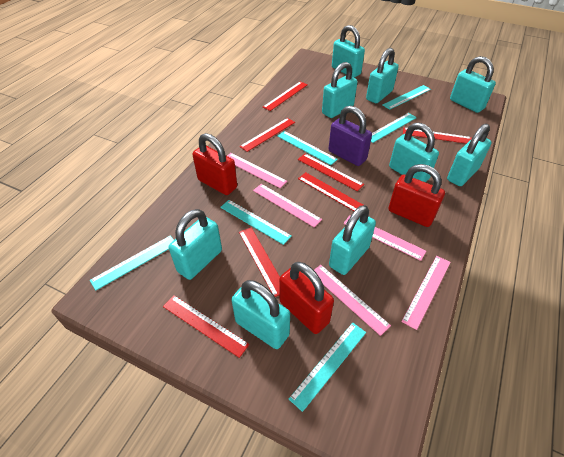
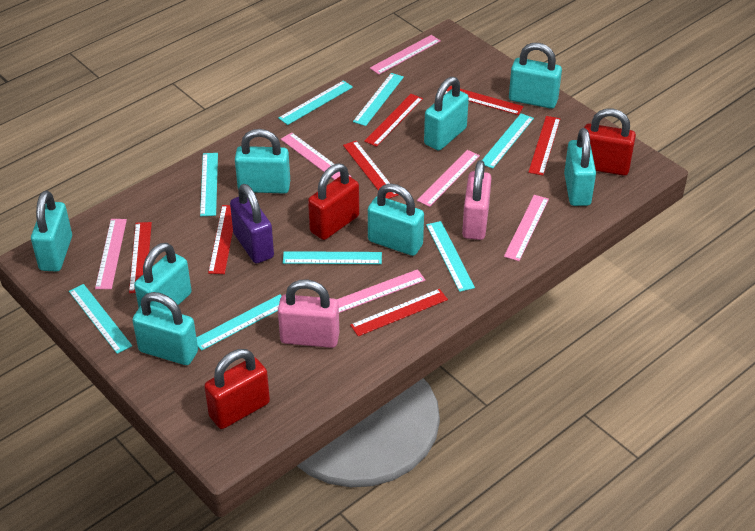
pink padlock: 0 -> 2
pink ruler: 5 -> 6
turquoise padlock: 9 -> 8
turquoise ruler: 6 -> 8

